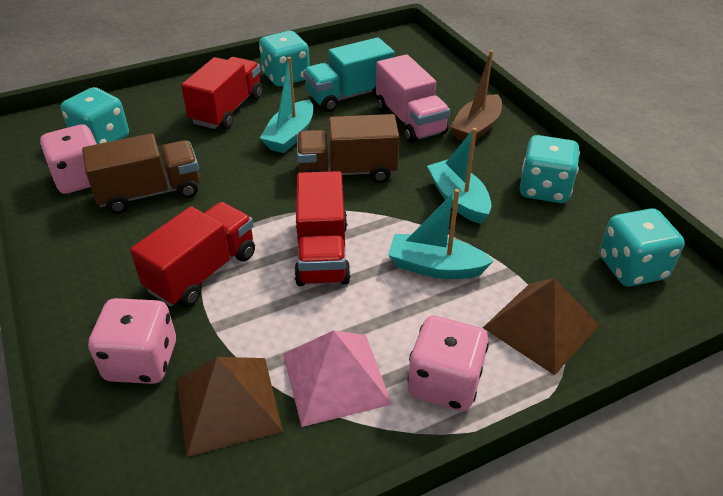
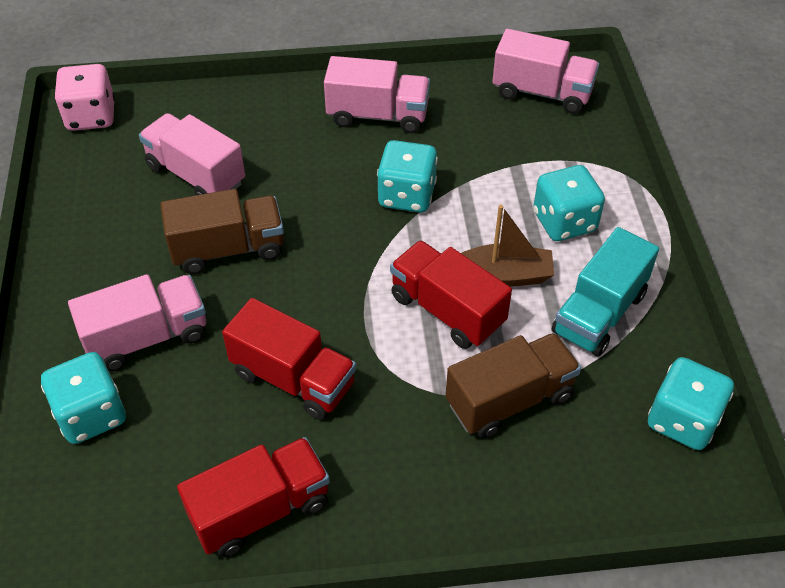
brown pyramid: 2 -> 0
pink dice: 3 -> 1
pink pyramid: 1 -> 0
pink truck: 1 -> 4
turquoise boat: 3 -> 0

